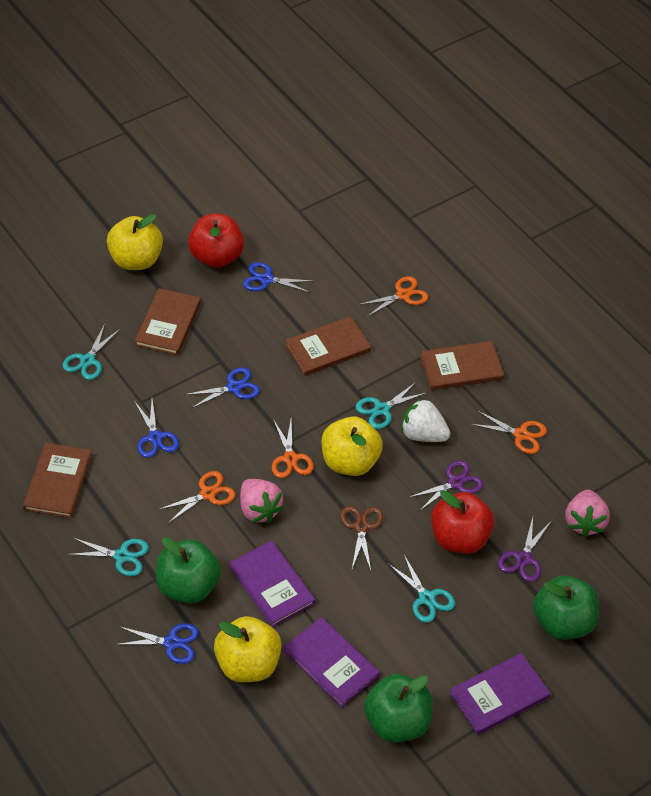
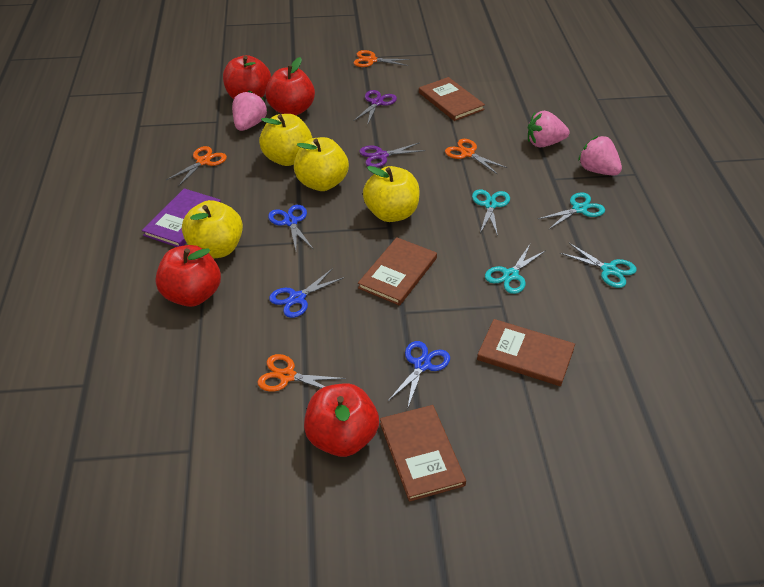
blue scissors: 4 -> 3
brown scissors: 1 -> 0
green apple: 3 -> 0
pink strawberry: 2 -> 3
purple book: 3 -> 1
red apple: 2 -> 4
white strawberry: 1 -> 0
yellow apple: 3 -> 4

